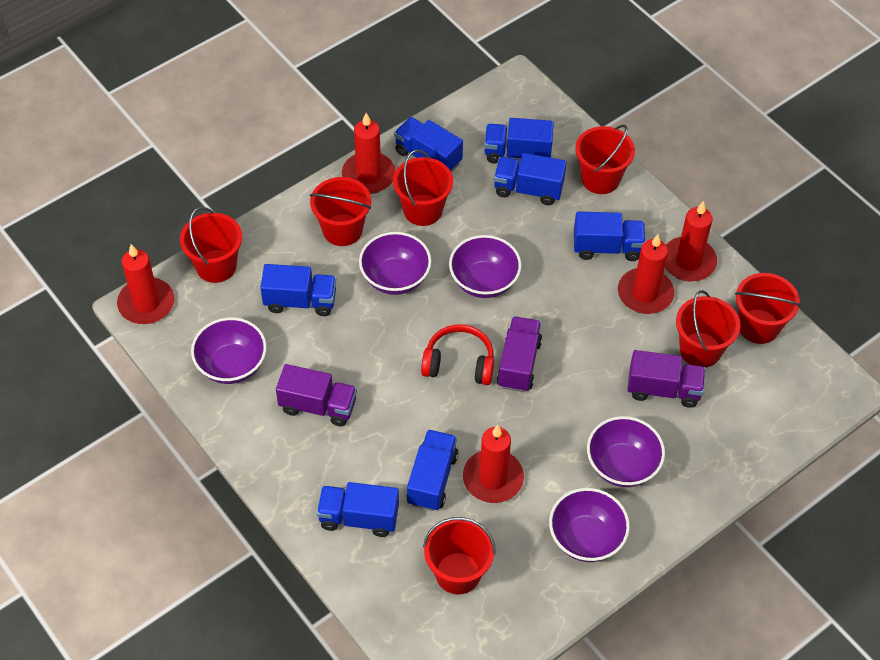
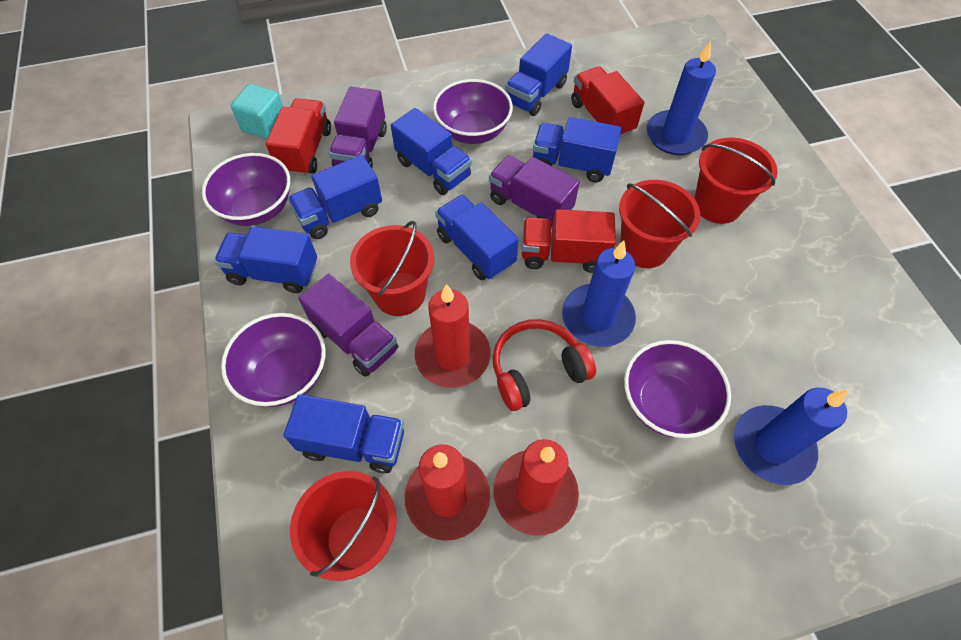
blue candle: 0 -> 3
purple bowl: 5 -> 4
red bucket: 7 -> 4
red candle: 5 -> 3
red truck: 0 -> 3
turquoise cube: 0 -> 1

